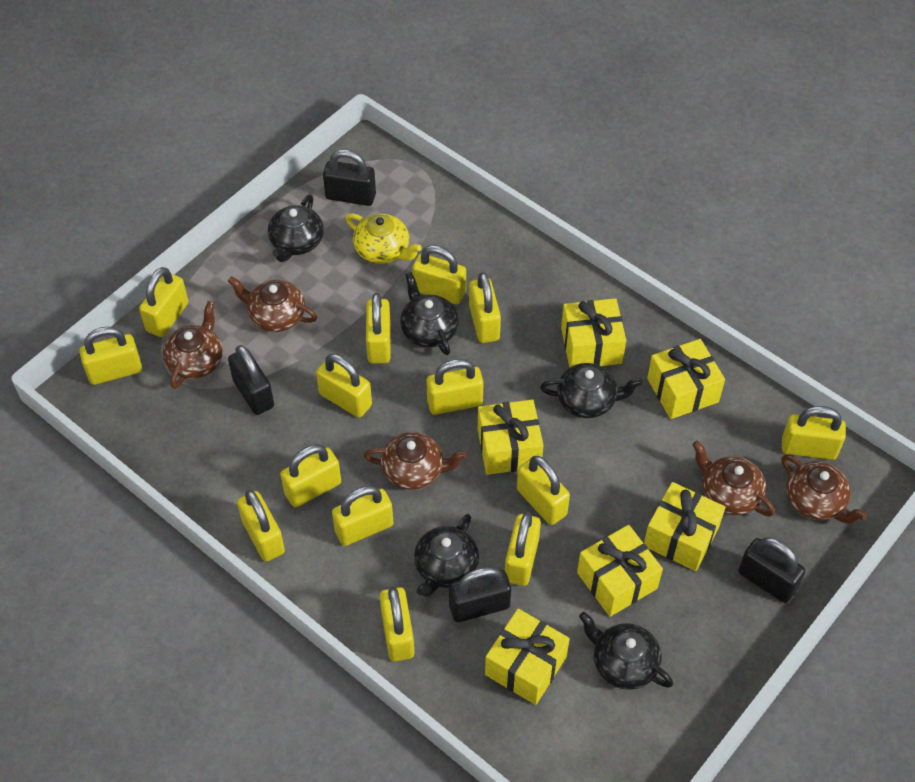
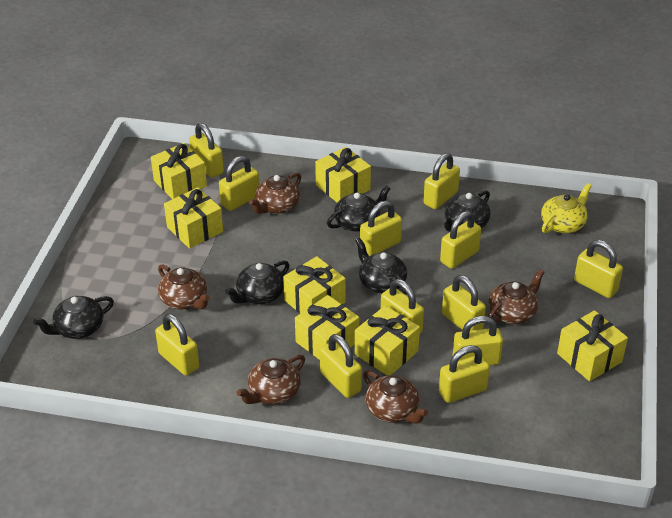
black padlock: 4 -> 0
yellow gift: 6 -> 7
yellow padlock: 14 -> 12

